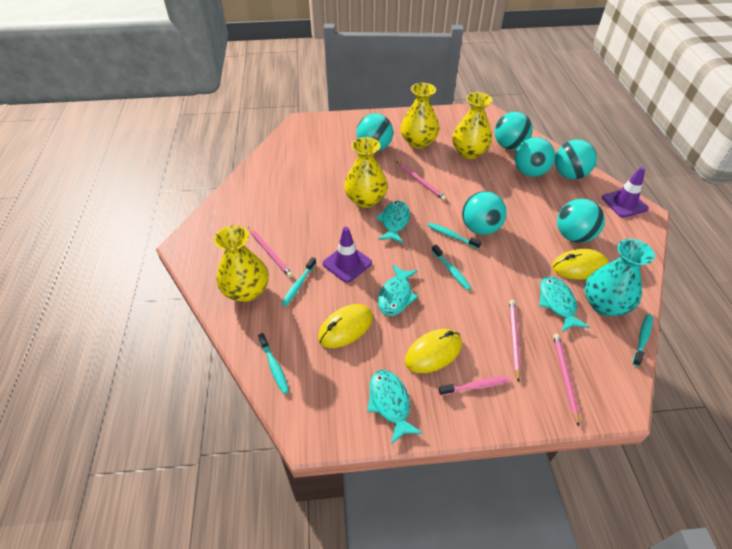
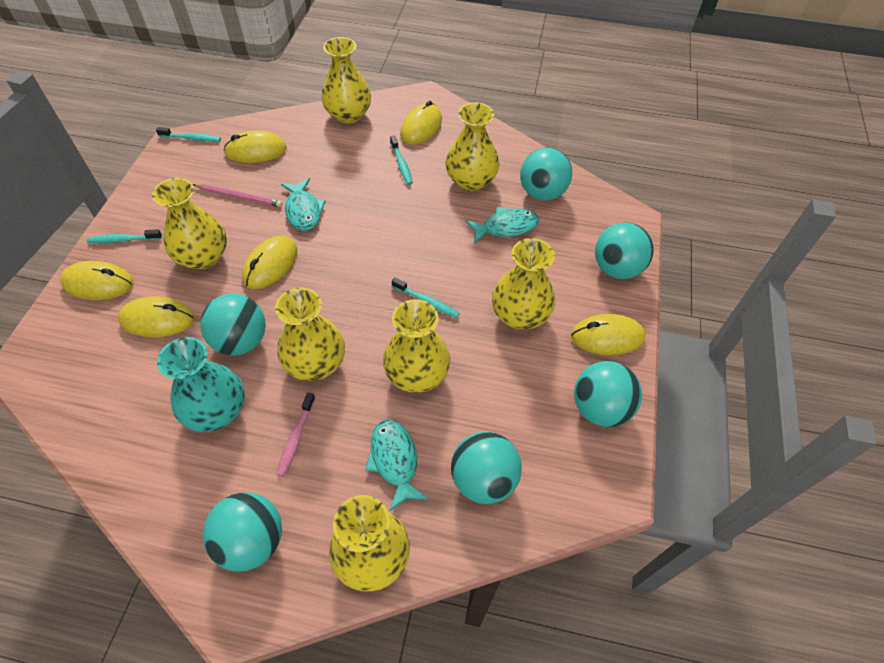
pink pencil: 4 -> 1
purple traffic cone: 2 -> 0
turquoise fish: 4 -> 3
turquoise toothbrush: 5 -> 4
yellow mouse: 3 -> 6
yellow vase: 4 -> 7

